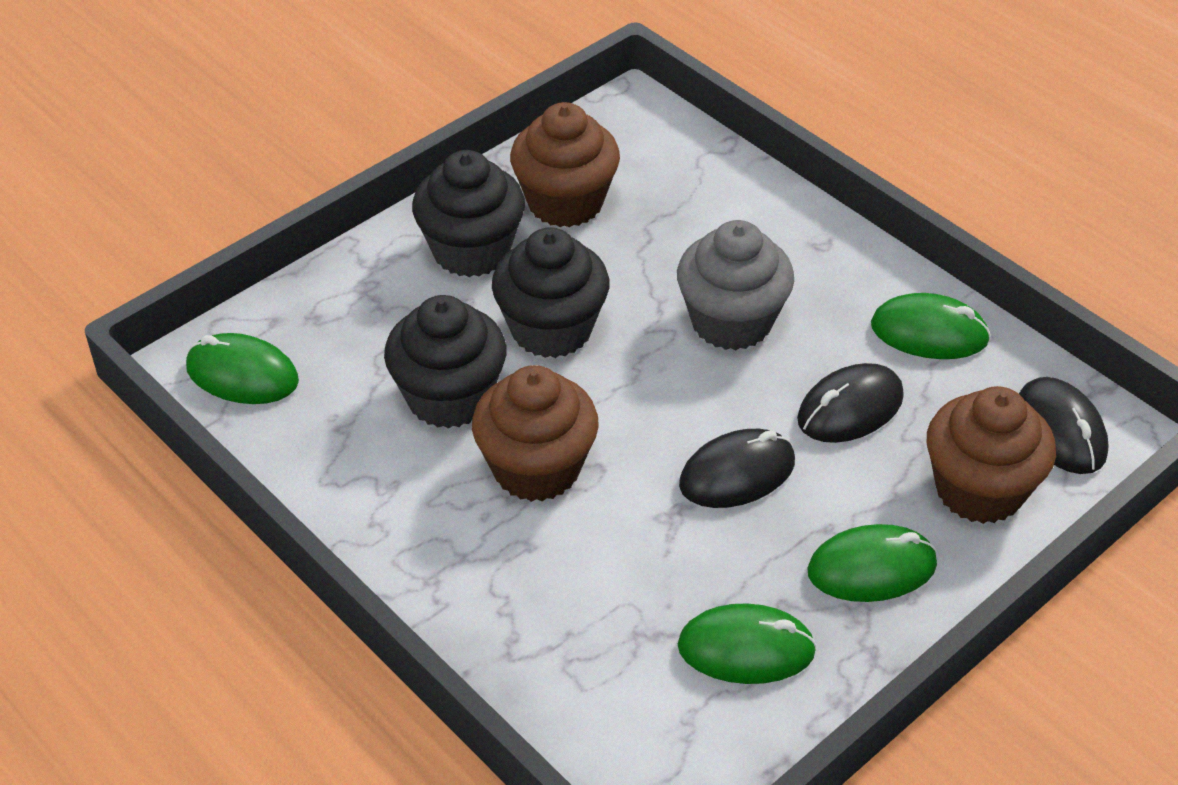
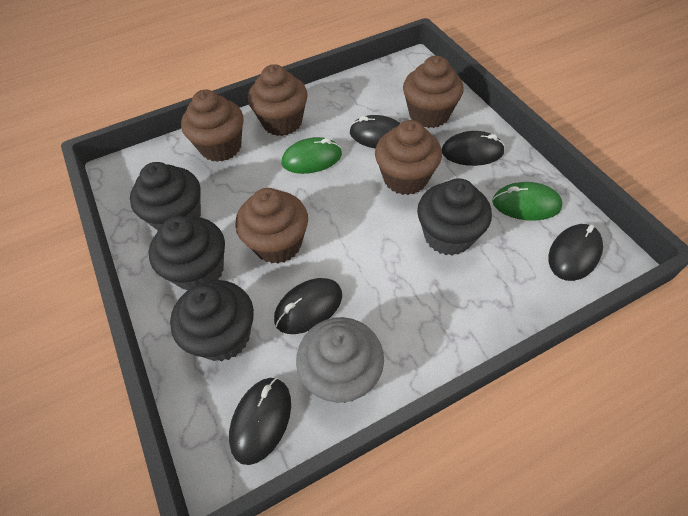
black cupcake: 3 -> 4
black mouse: 3 -> 5
brown cupcake: 3 -> 5
green mouse: 4 -> 2

